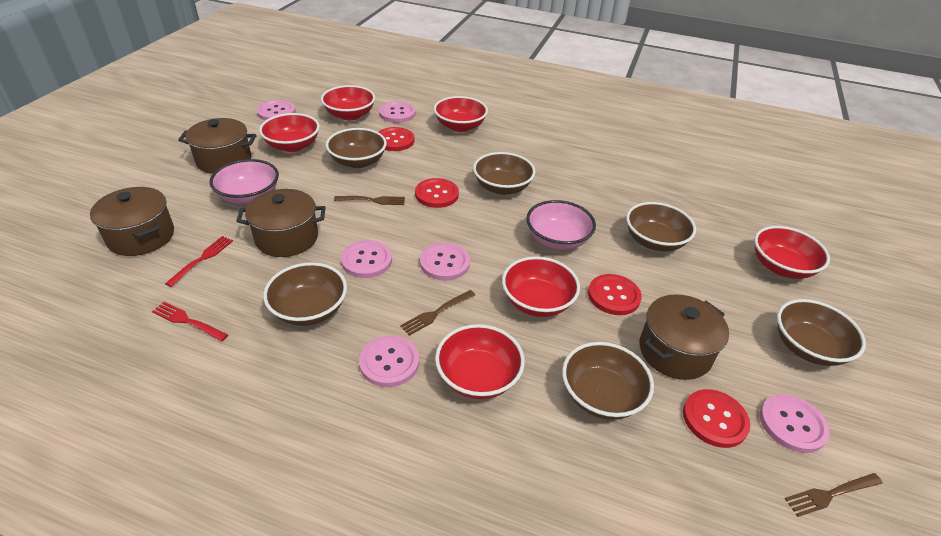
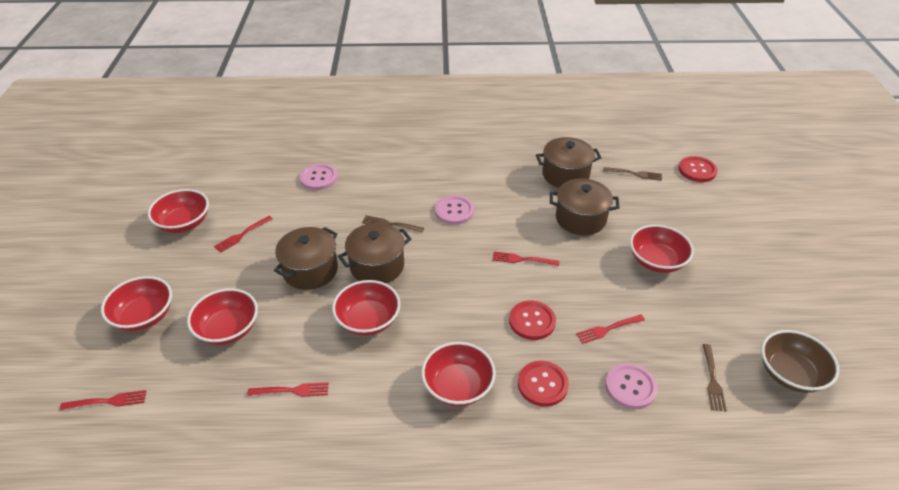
brown bowl: 6 -> 1
pink bowl: 2 -> 0
pink button: 6 -> 3
red button: 4 -> 3
red fork: 2 -> 5

